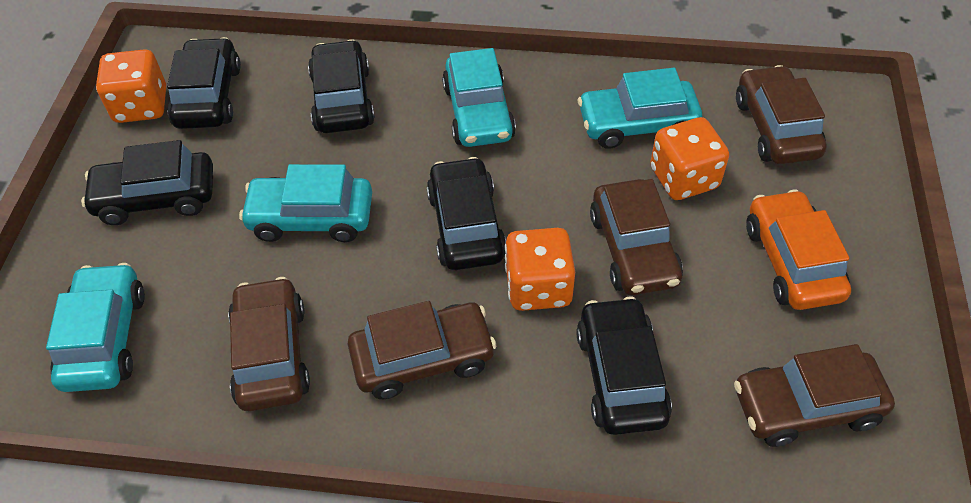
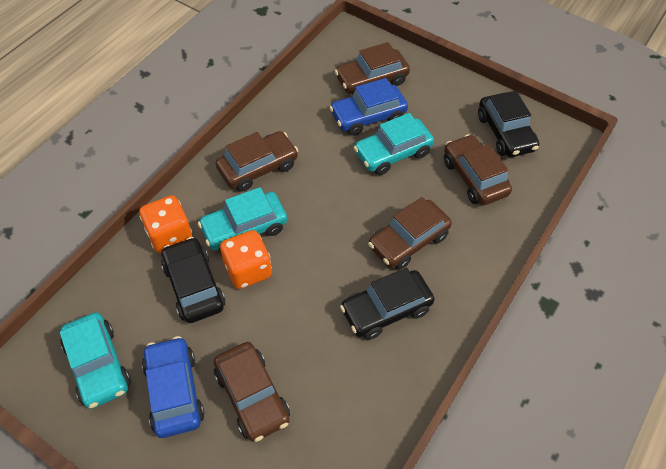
black car: 5 -> 3
blue car: 0 -> 2
orange car: 1 -> 0
orange dice: 3 -> 2
turquoise car: 4 -> 3

